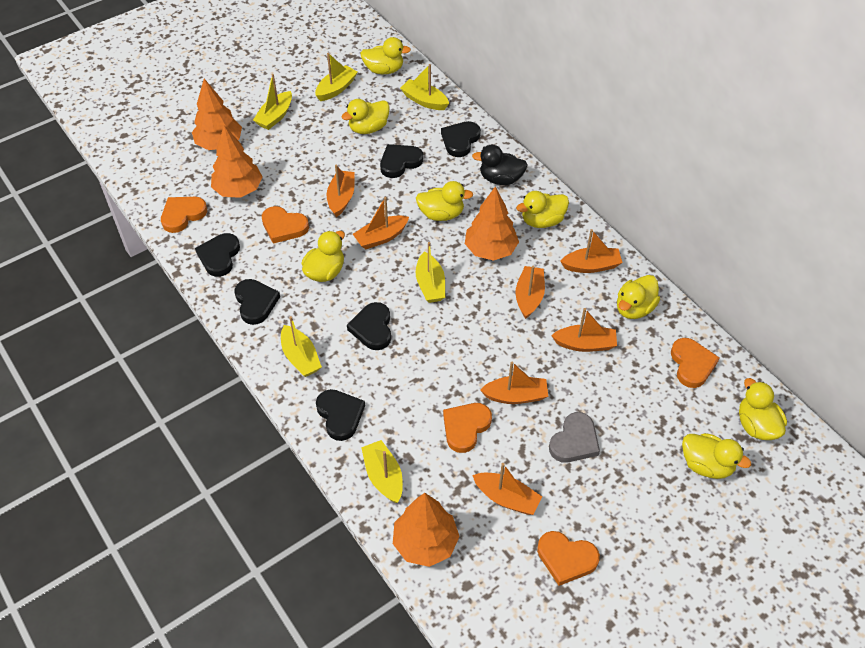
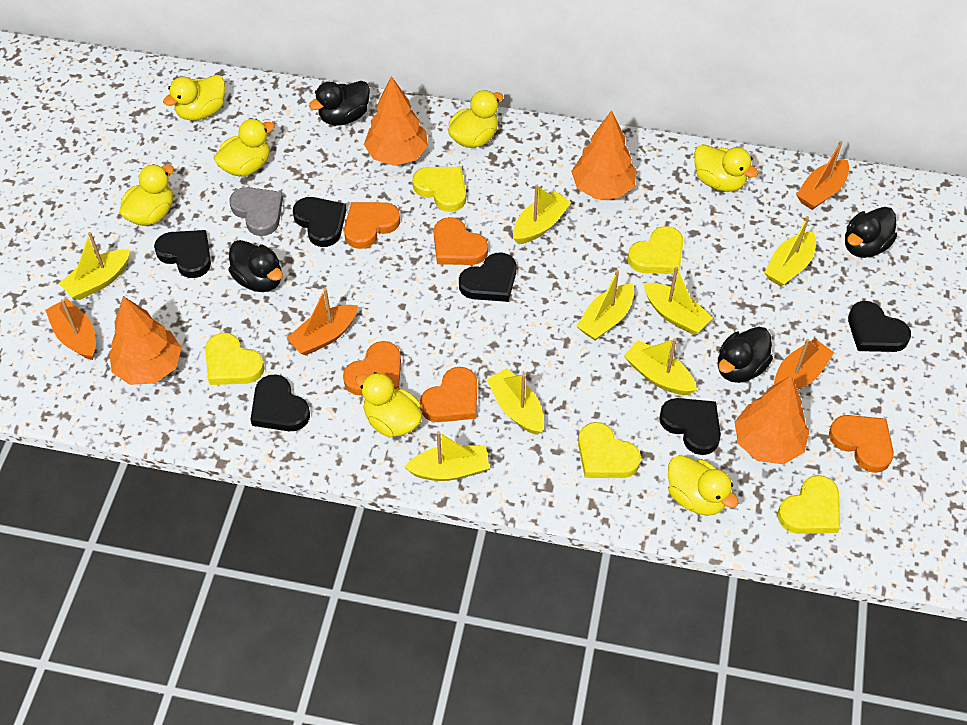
black duck: 1 -> 4
orange boat: 7 -> 4
yellow boat: 6 -> 8
yellow duck: 8 -> 7
yellow heart: 0 -> 5

